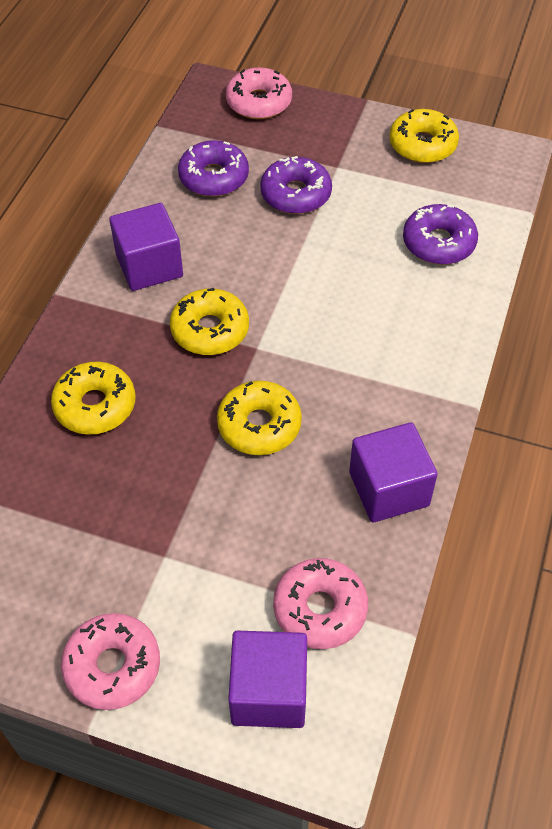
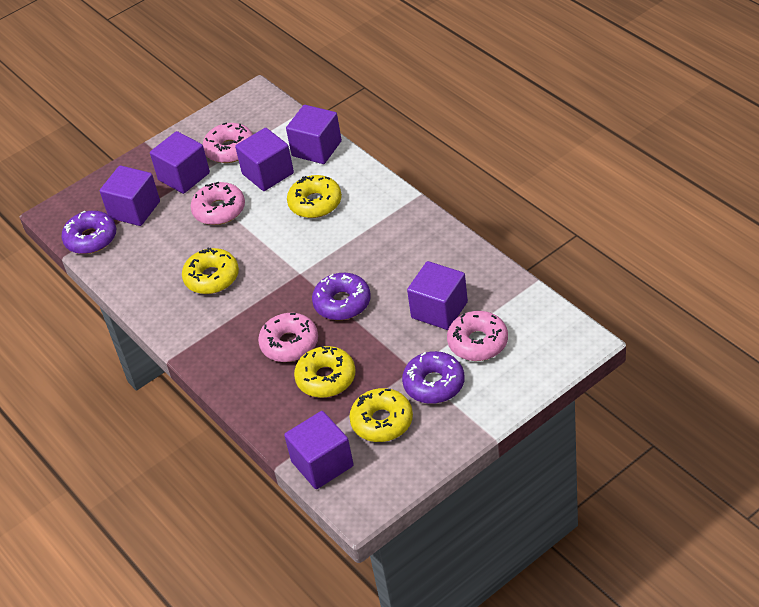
pink donut: 3 -> 4
purple cube: 3 -> 6

